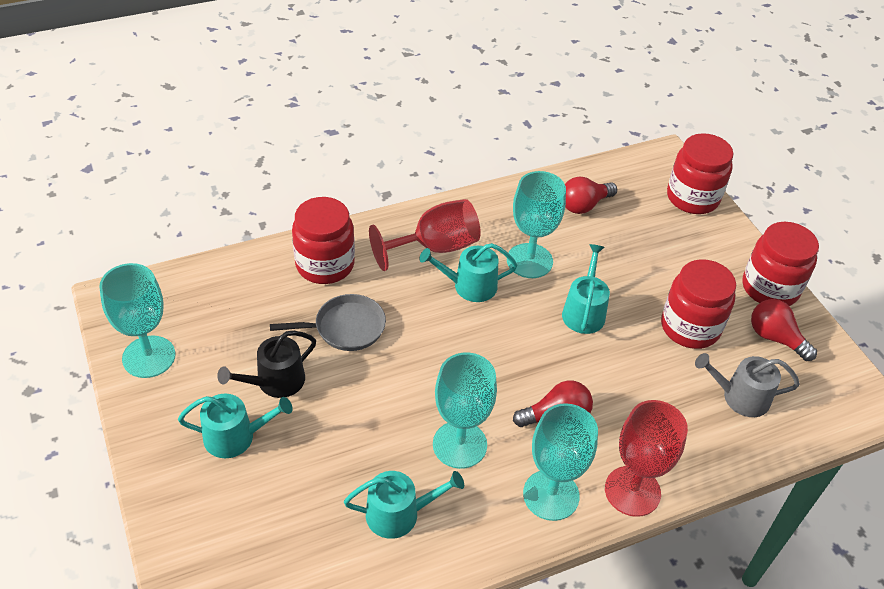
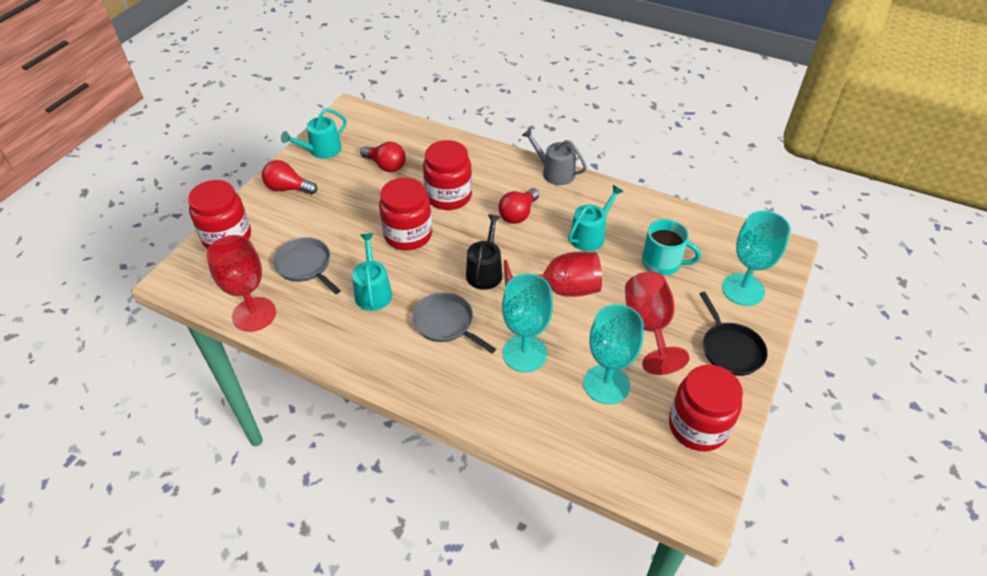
black pan: 0 -> 1
grey pan: 1 -> 2
red goblet: 2 -> 3
turquoise goblet: 4 -> 3
turquoise mug: 0 -> 1
turquoise watering can: 4 -> 3

